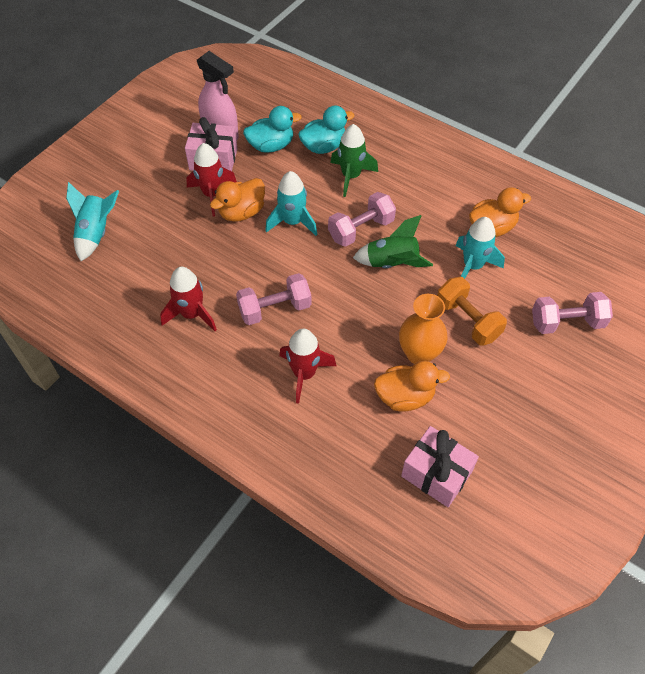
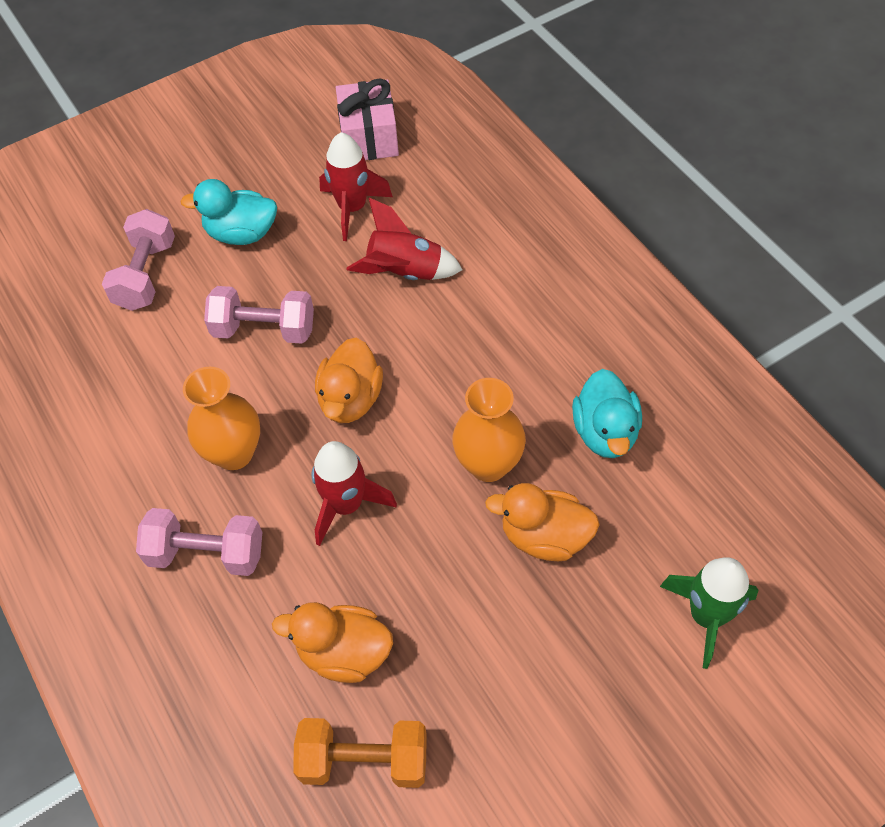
green rocket: 2 -> 1
orange vase: 1 -> 2
pink gift: 2 -> 1
pink spray bottle: 1 -> 0
turquoise rocket: 3 -> 0

